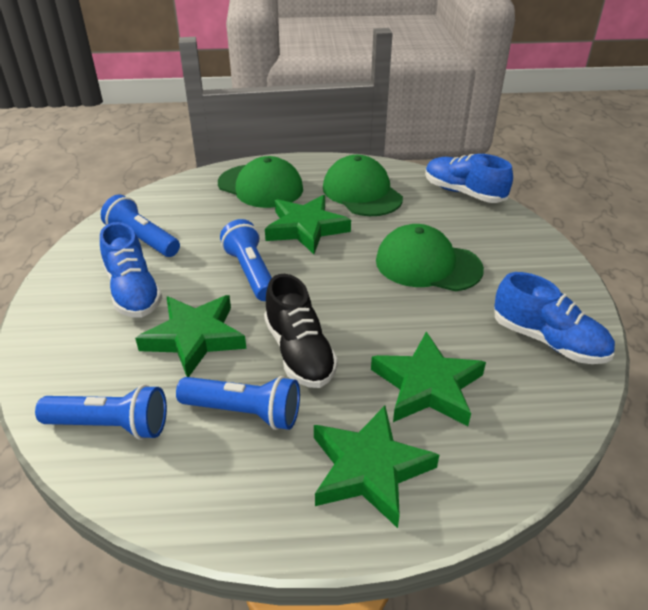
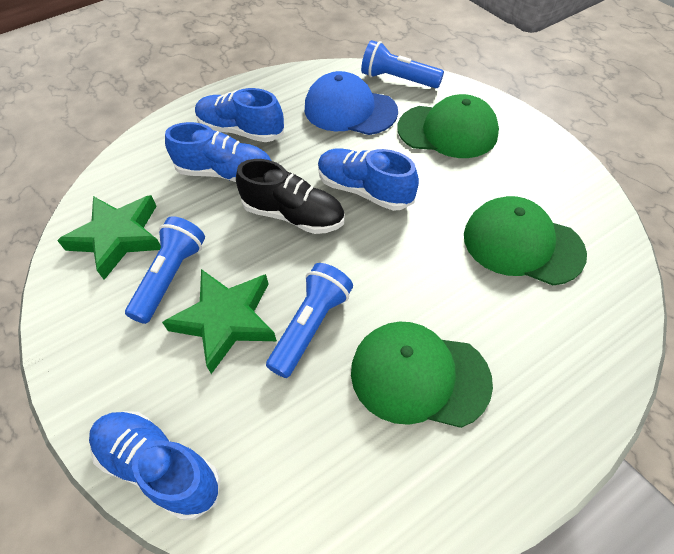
blue cap: 0 -> 1
blue flashlight: 4 -> 3
blue shoe: 3 -> 4
green star: 4 -> 2

